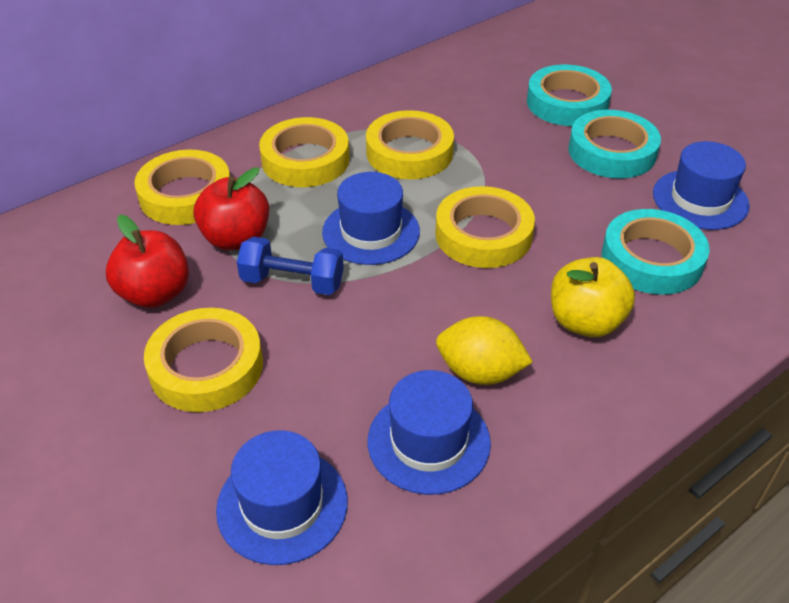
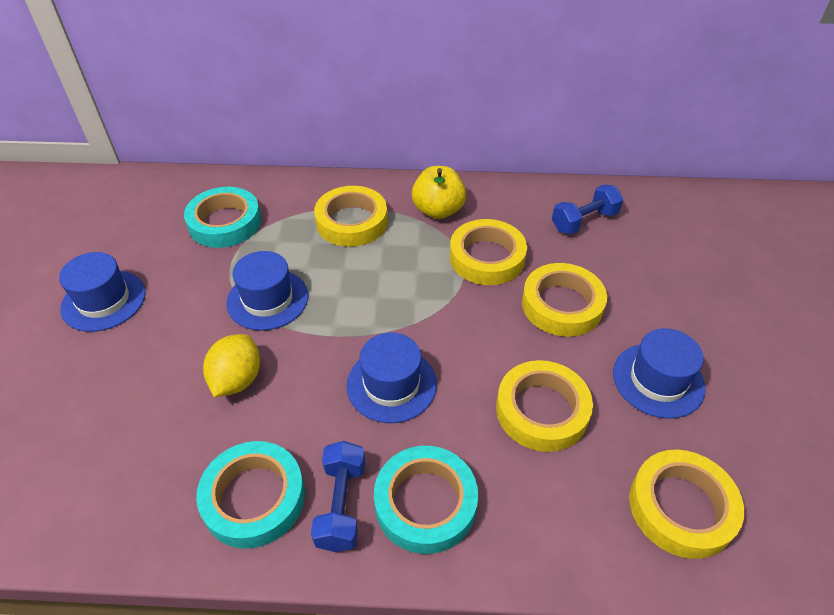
blue dumbbell: 1 -> 2
red apple: 2 -> 0

